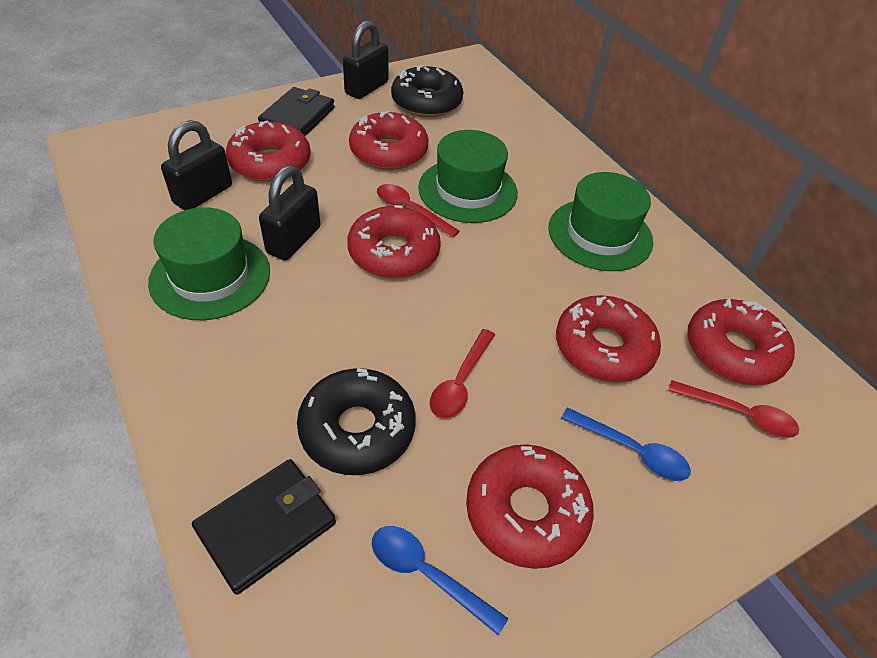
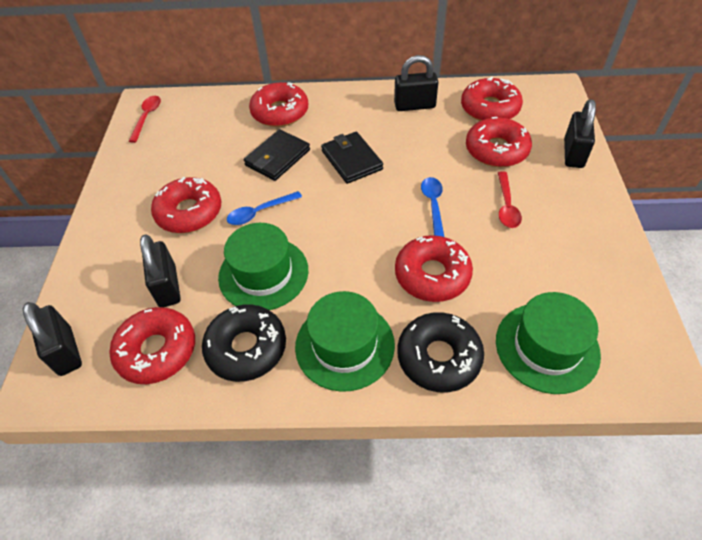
black padlock: 3 -> 4
red spoon: 3 -> 2

